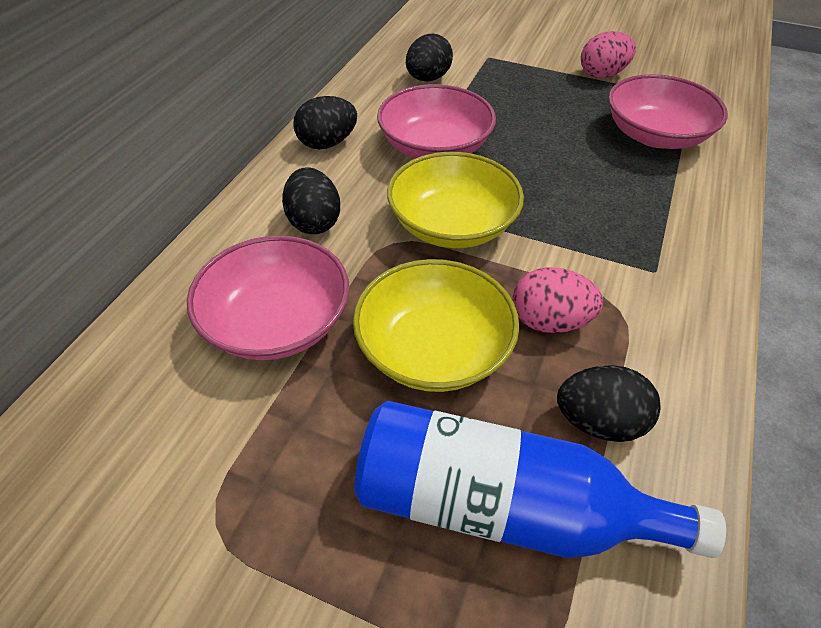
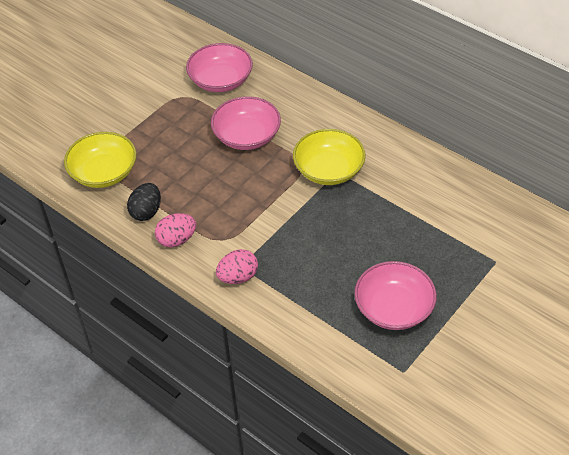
black egg: 4 -> 1
blue bottle: 1 -> 0

